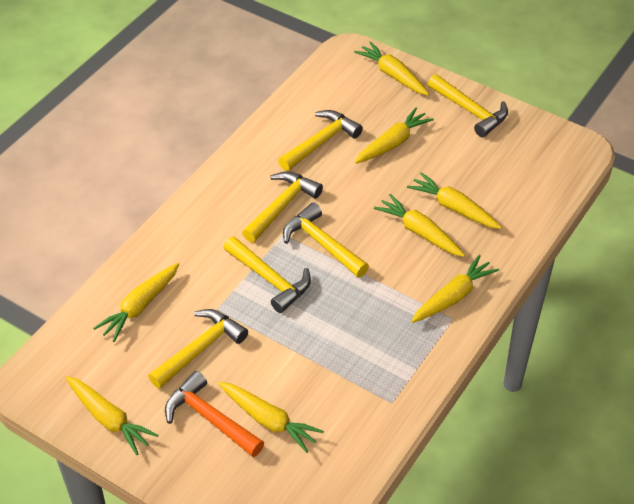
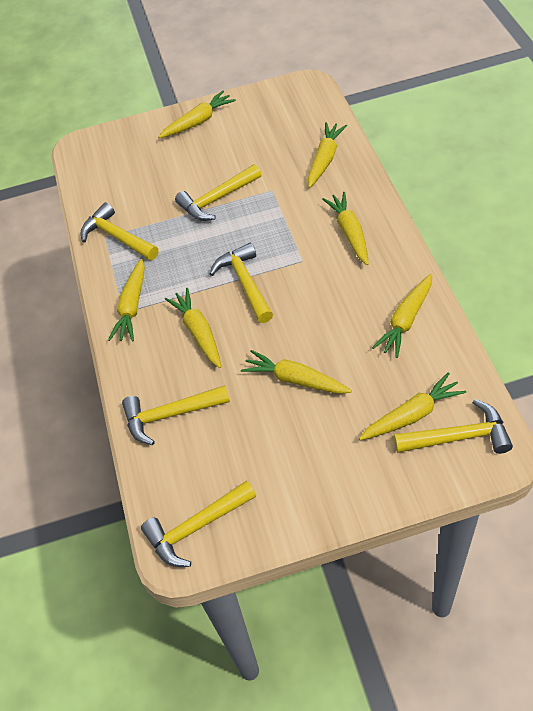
orange hammer: 1 -> 0

